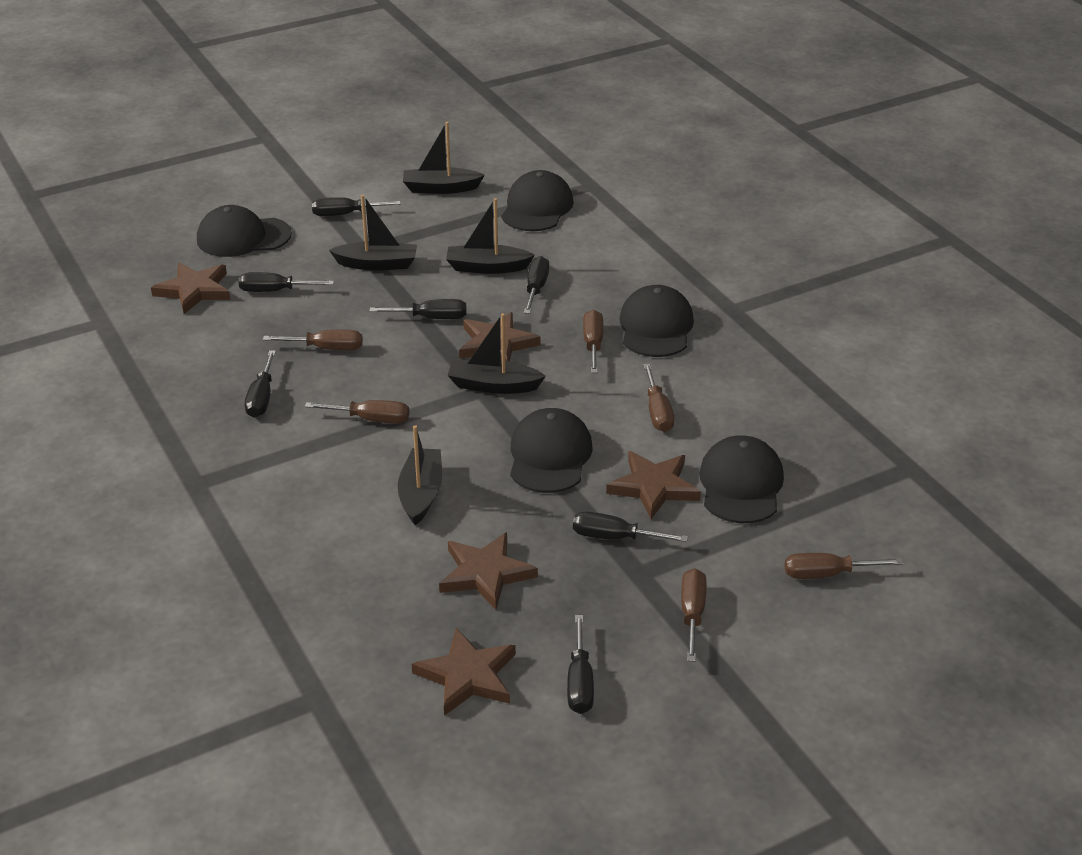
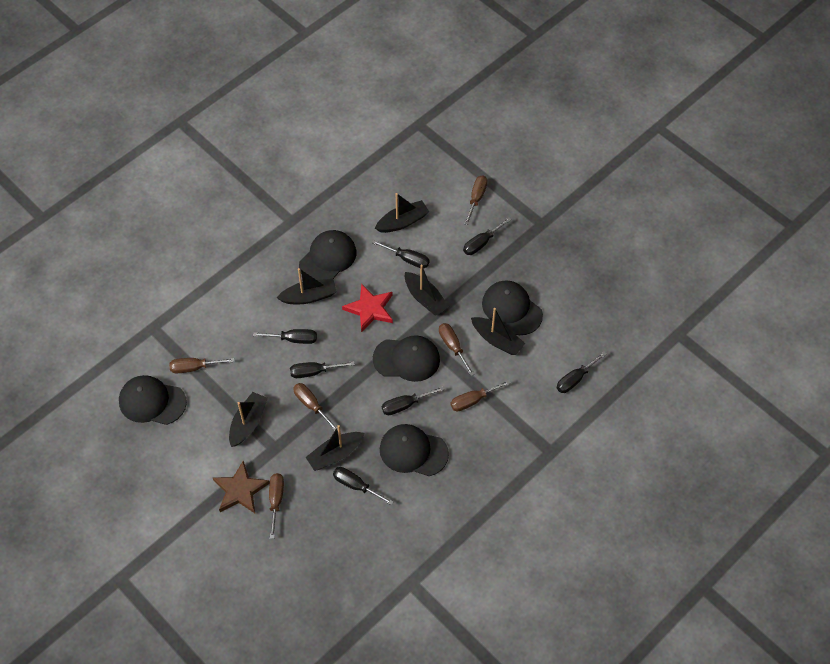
black boat: 5 -> 6
brown star: 5 -> 1
red star: 0 -> 1

